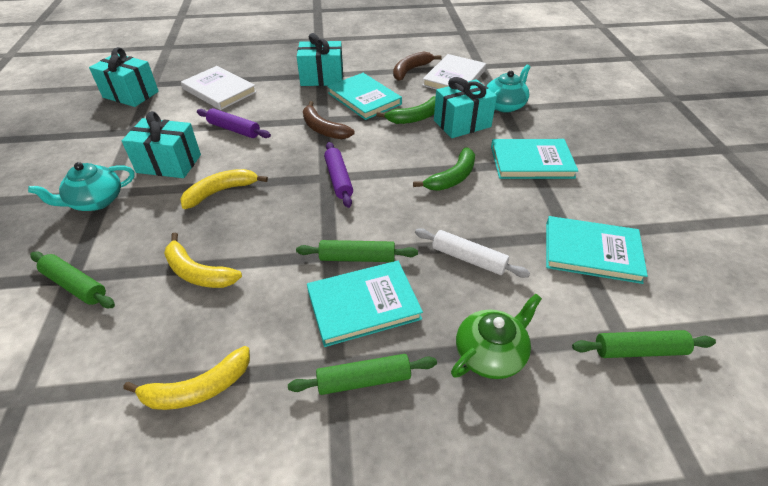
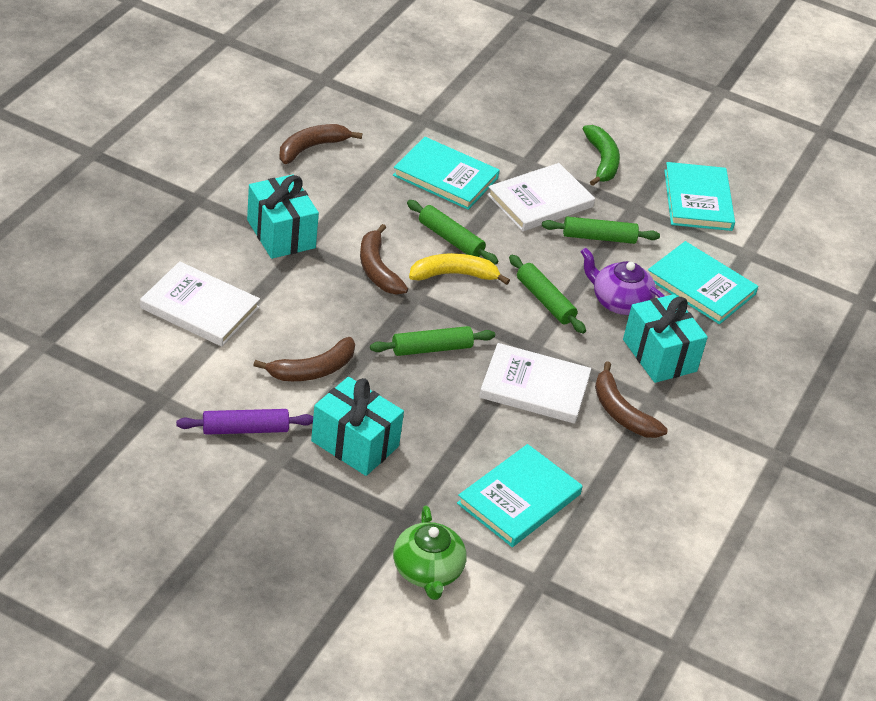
brown banana: 2 -> 4
green banana: 2 -> 1
purple rolling pin: 2 -> 1
purple teapot: 0 -> 1
turquoise gift: 4 -> 3
turquoise teapot: 2 -> 0
white book: 2 -> 3
white rolling pin: 1 -> 0
yellow banana: 3 -> 1

